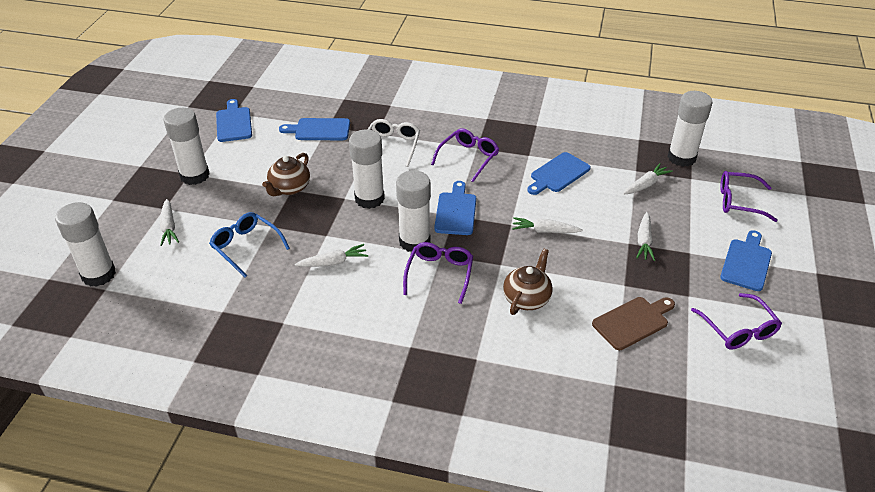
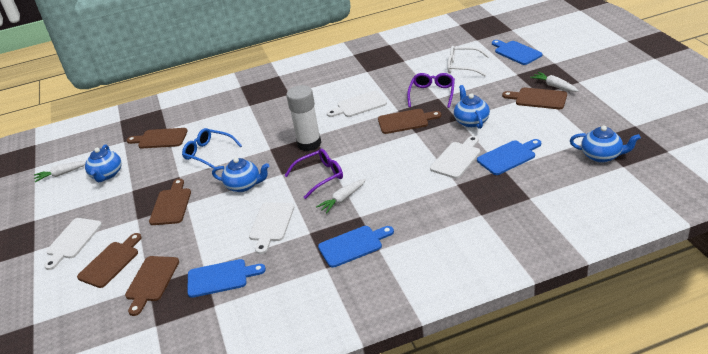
blue cutting board: 5 -> 4
blue teapot: 0 -> 4
brown cutting board: 1 -> 6
brown teapot: 2 -> 0
purple glasses: 4 -> 2
white carrot: 5 -> 3
white cutting board: 0 -> 4
white glue stick: 5 -> 1

